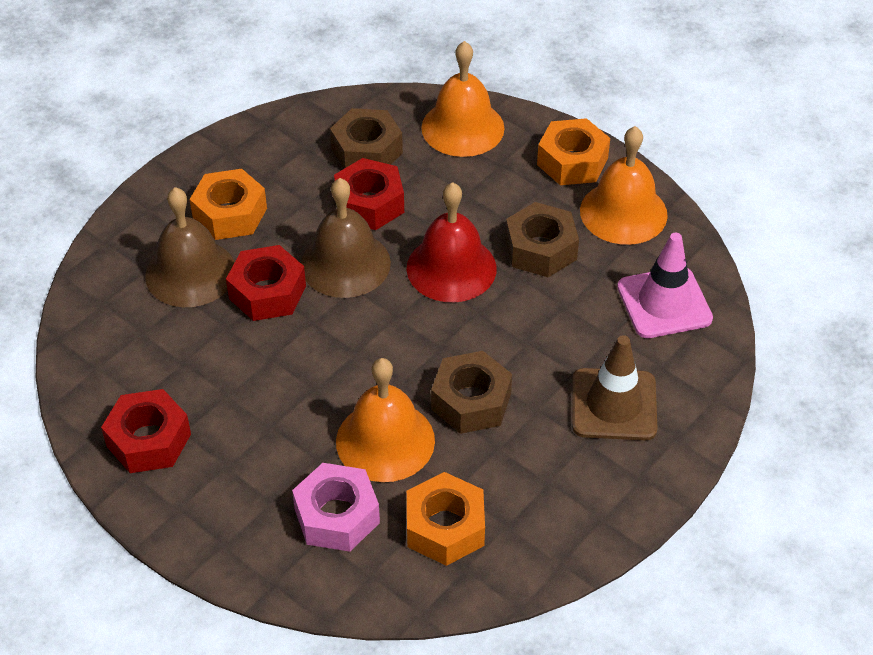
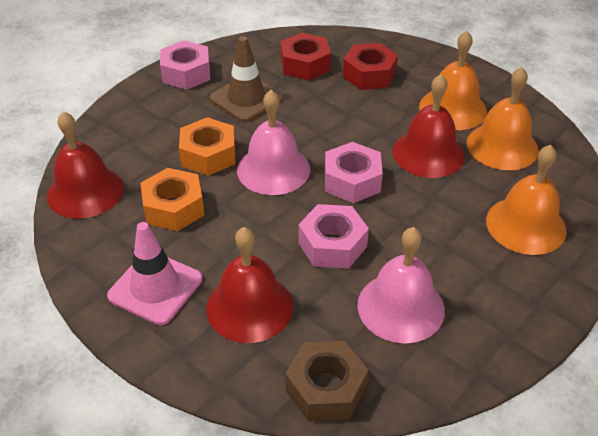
brown bell: 2 -> 0
brown nut: 3 -> 1
orange nut: 3 -> 2
pink bell: 0 -> 2
pink nut: 1 -> 3
red bell: 1 -> 3
red nut: 3 -> 2

